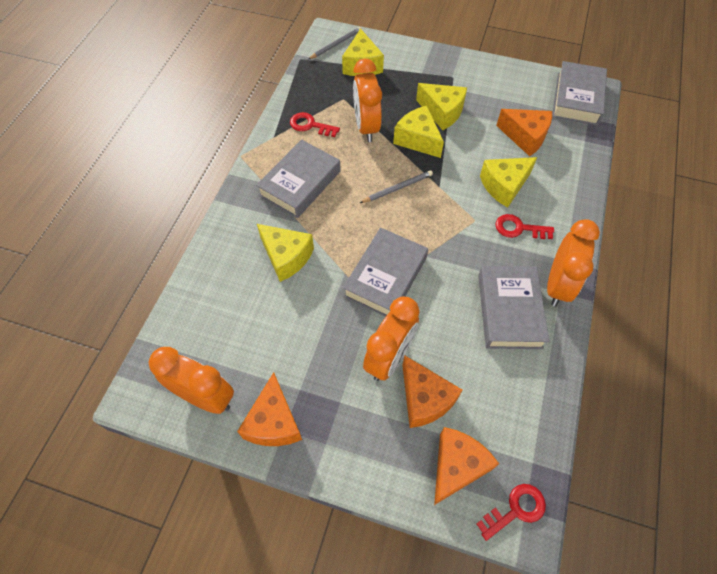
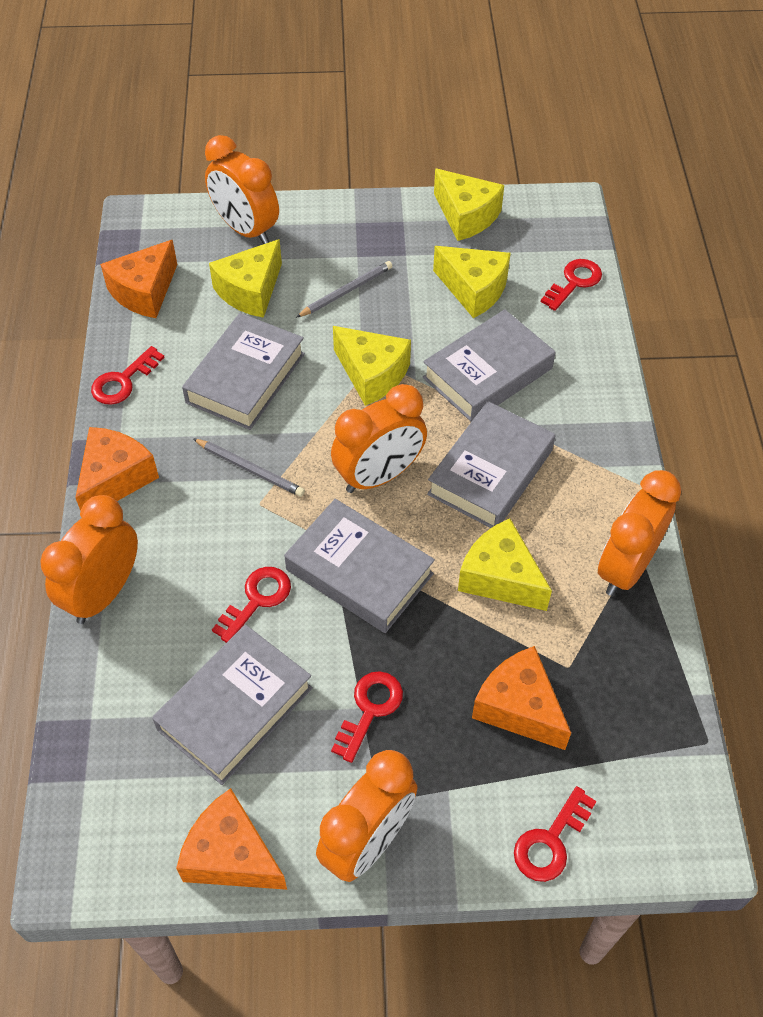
grey book: 4 -> 5
orange clock: 4 -> 5
red key: 3 -> 5

